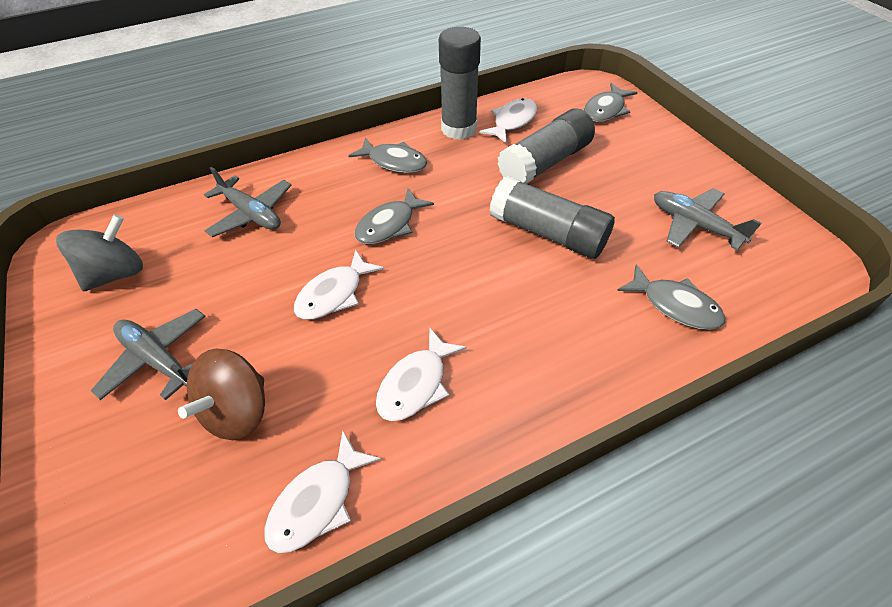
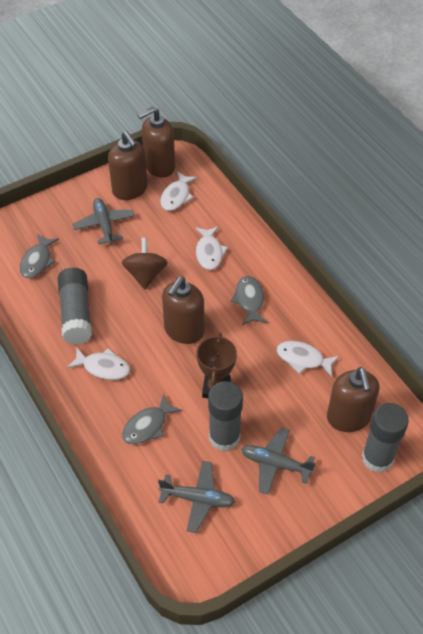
brown soap dispenser: 0 -> 4
brown trophy: 0 -> 1
grey fish: 4 -> 3
grey spinning top: 1 -> 0

